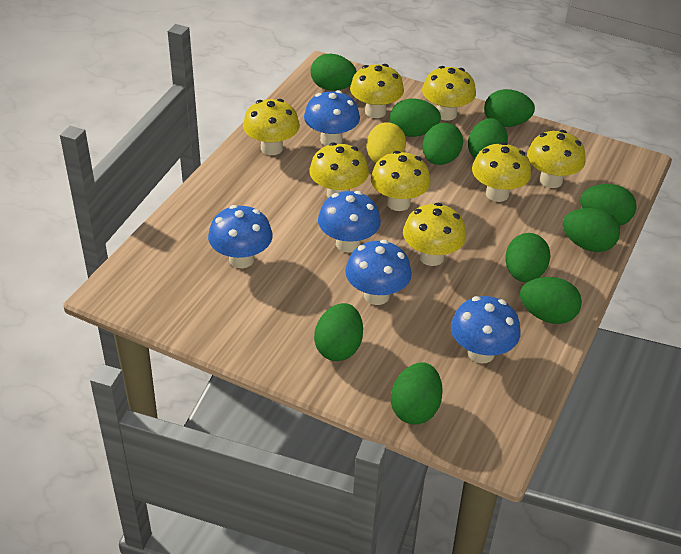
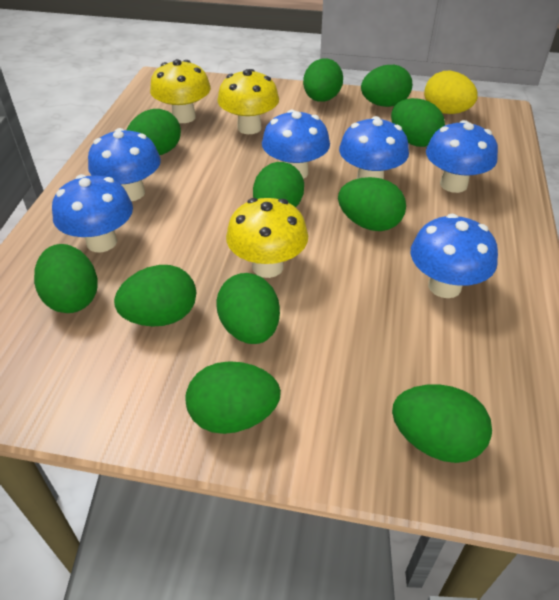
blue mushroom: 5 -> 6
yellow mushroom: 8 -> 3

